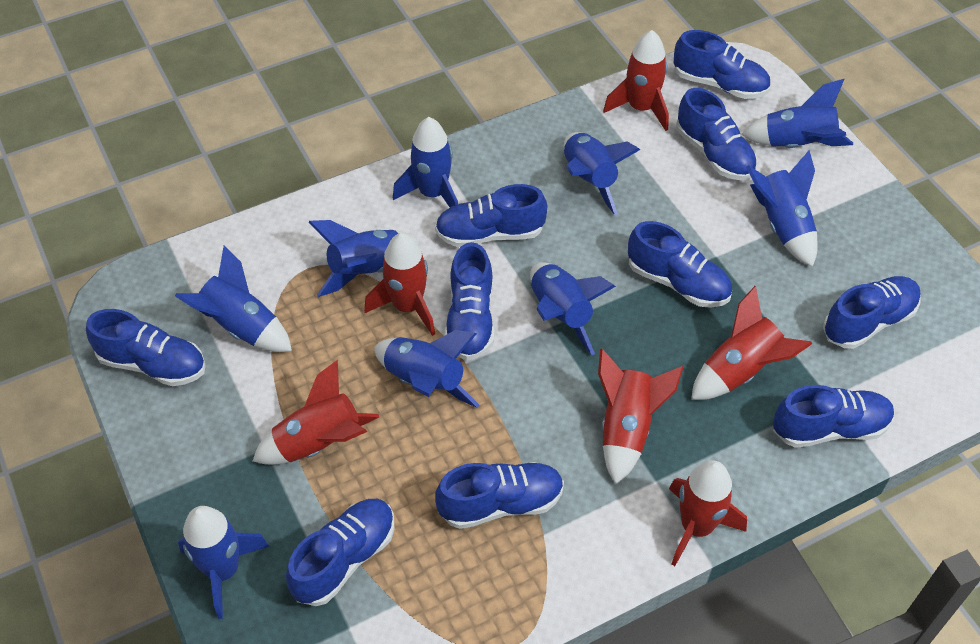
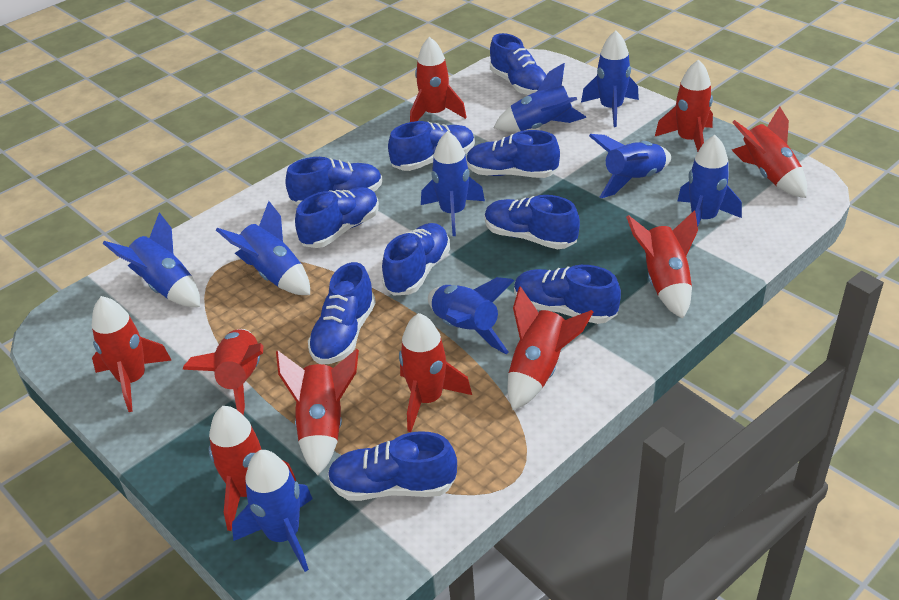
red rocket: 6 -> 10

